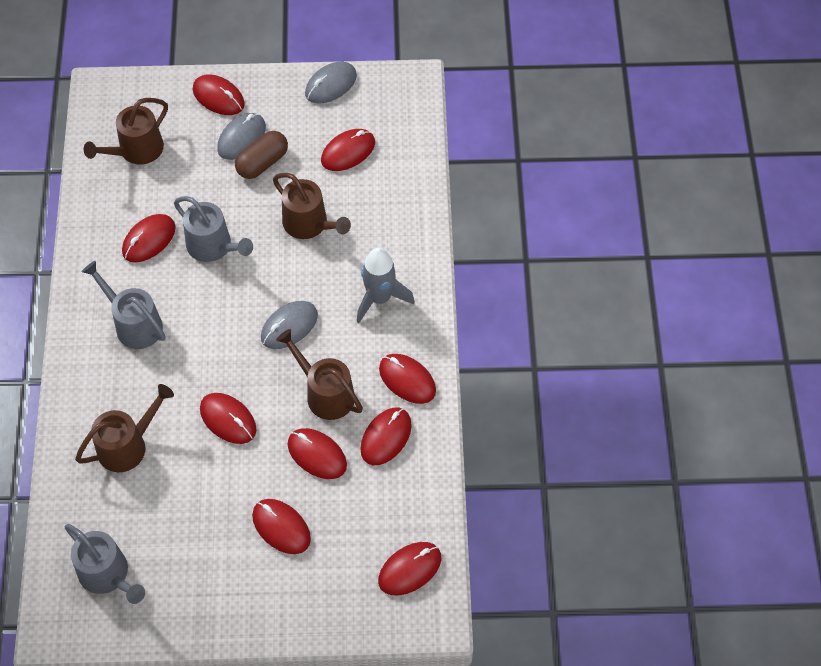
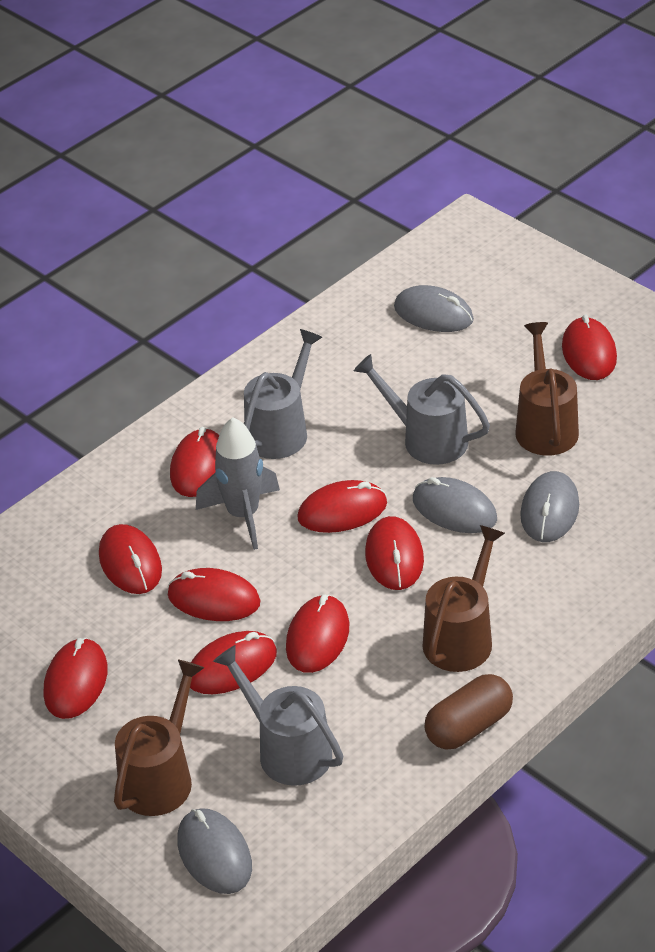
brown watering can: 4 -> 3
grey mouse: 3 -> 4

